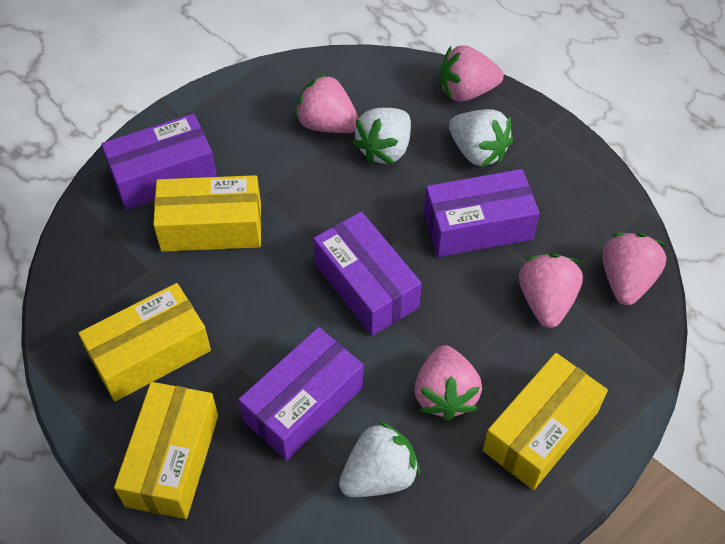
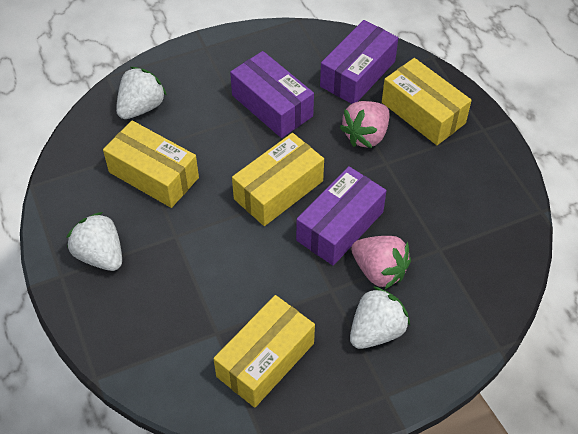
pink strawberry: 5 -> 2
purple box: 4 -> 3

